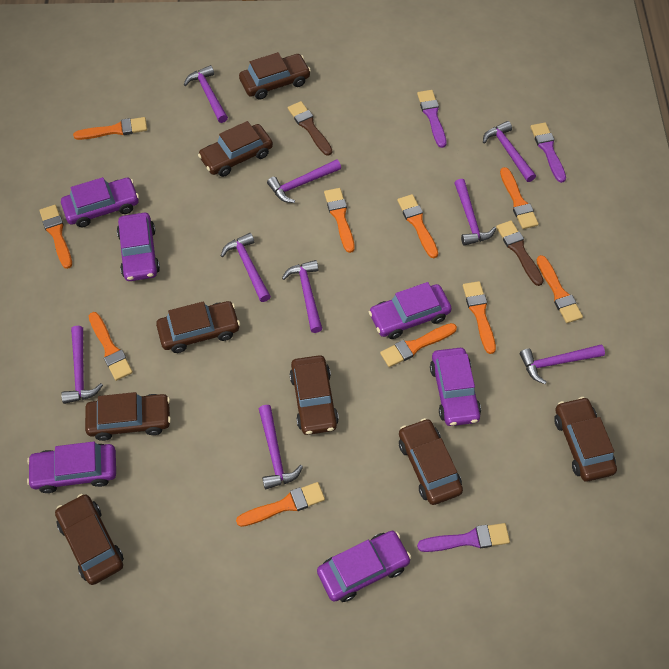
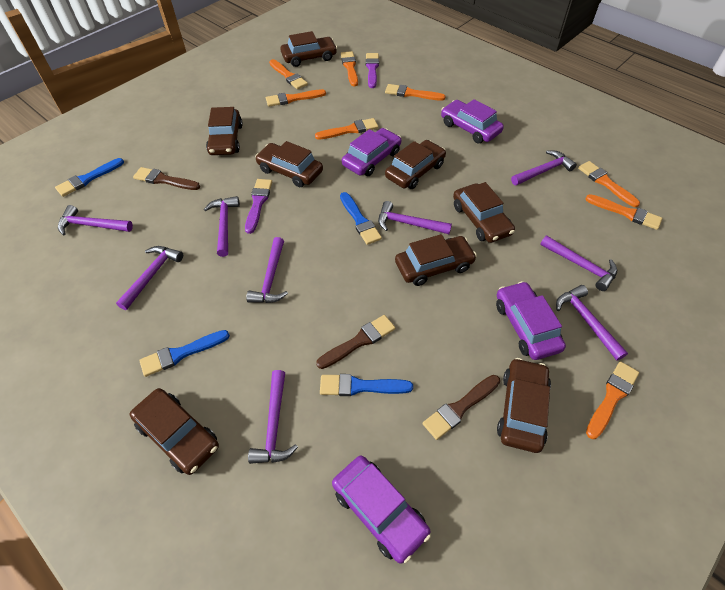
blue brush: 0 -> 4
brown brush: 2 -> 3
orange brush: 10 -> 8
purple brush: 3 -> 2
purple car: 6 -> 4

